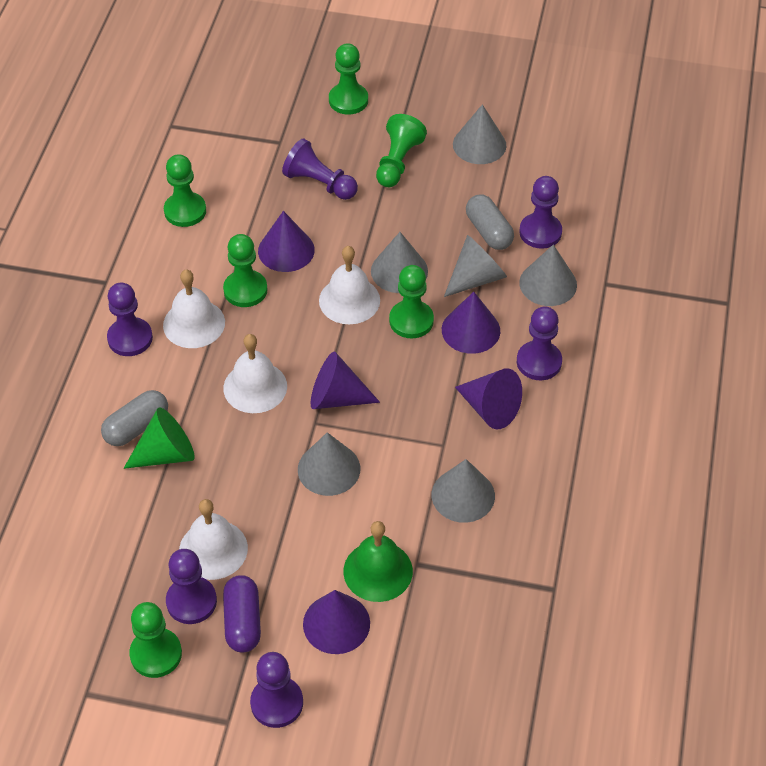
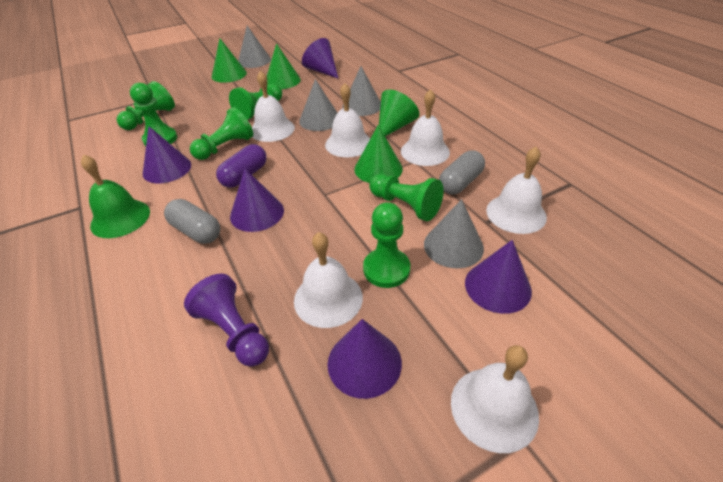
green cone: 1 -> 4
grey cone: 6 -> 4
purple pawn: 6 -> 1
white bell: 4 -> 6

